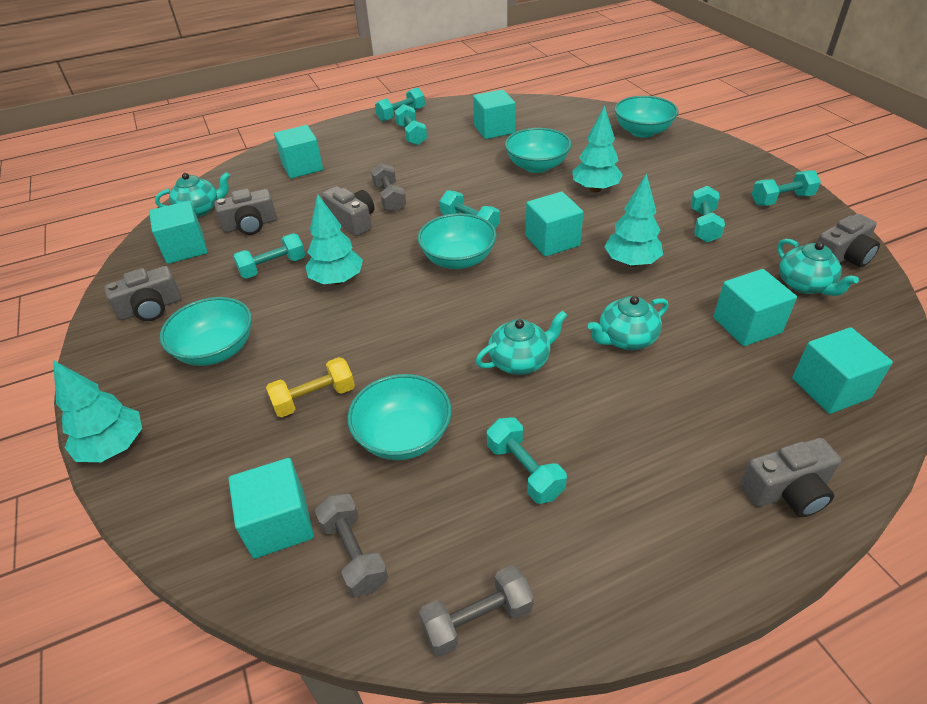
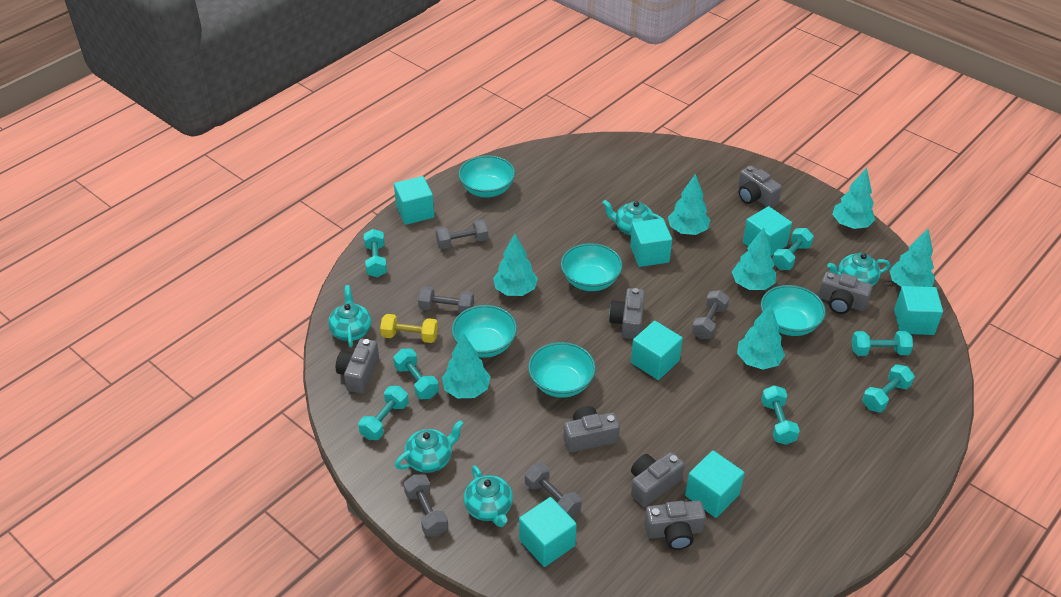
grey camera: 5 -> 7
grey dumbbell: 3 -> 5
turquoise teapot: 4 -> 5
turquoise tree: 4 -> 7

